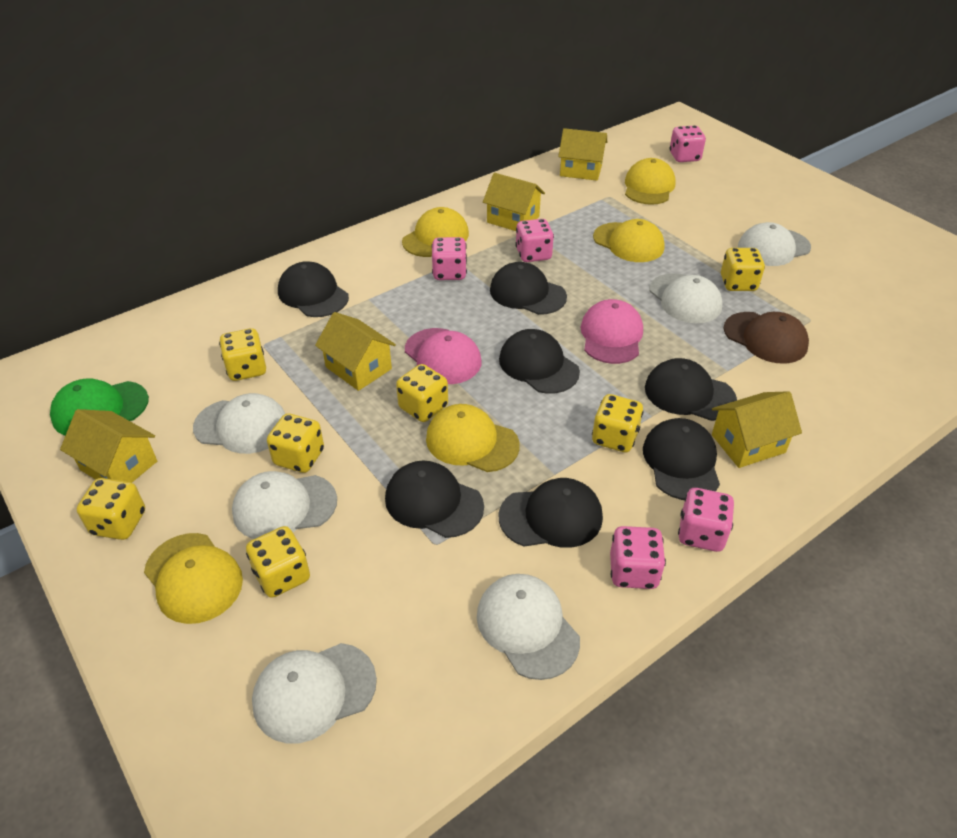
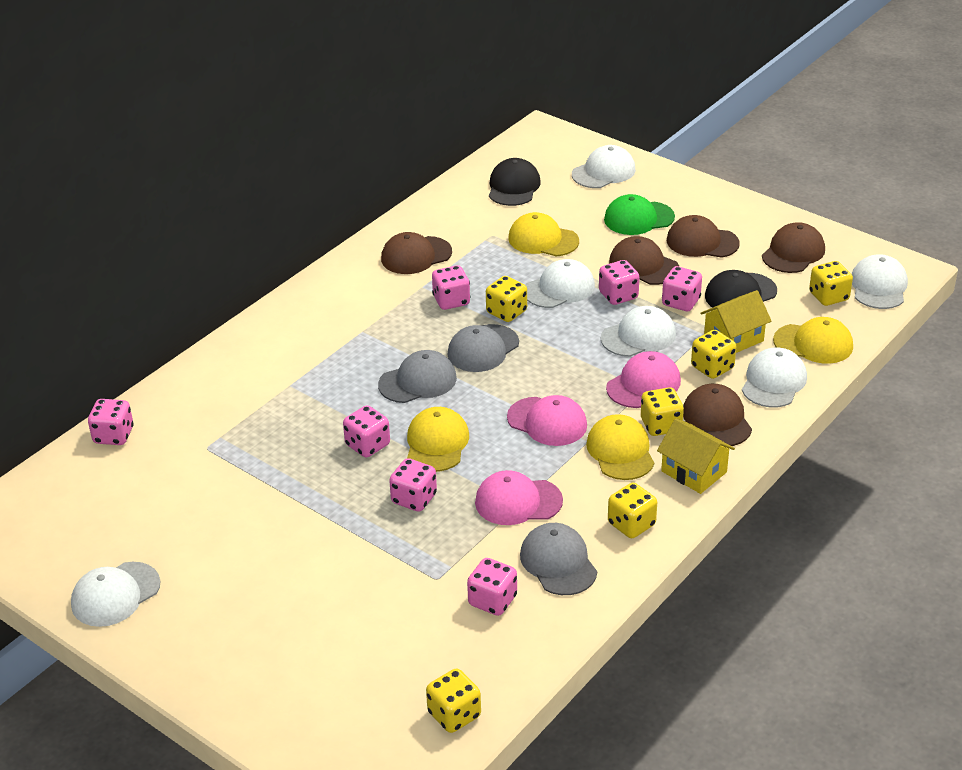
black cap: 7 -> 2
brown cap: 1 -> 5
grey cap: 0 -> 3
pink cap: 2 -> 3
pink dice: 5 -> 7
yellow cap: 5 -> 4
yellow dice: 7 -> 6
yellow house: 5 -> 2

